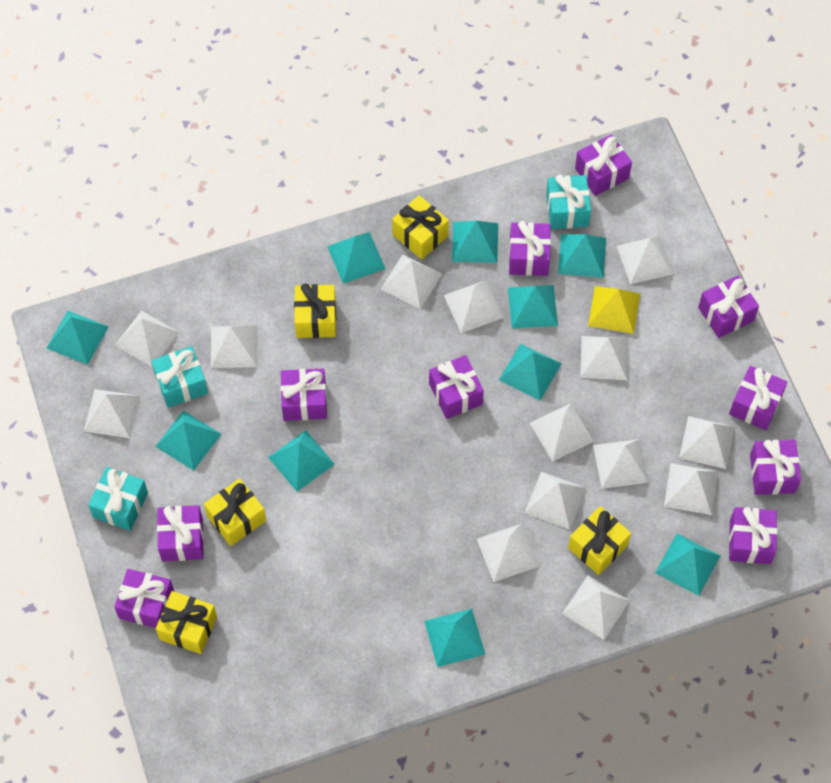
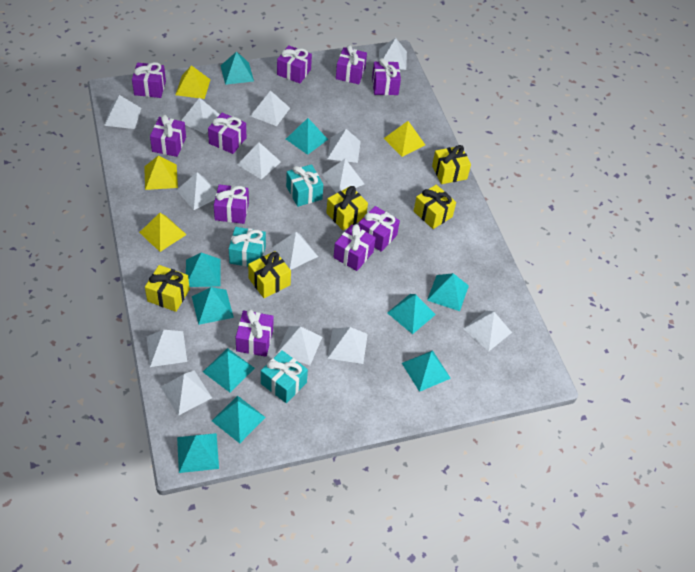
yellow pyramid: 1 -> 4

